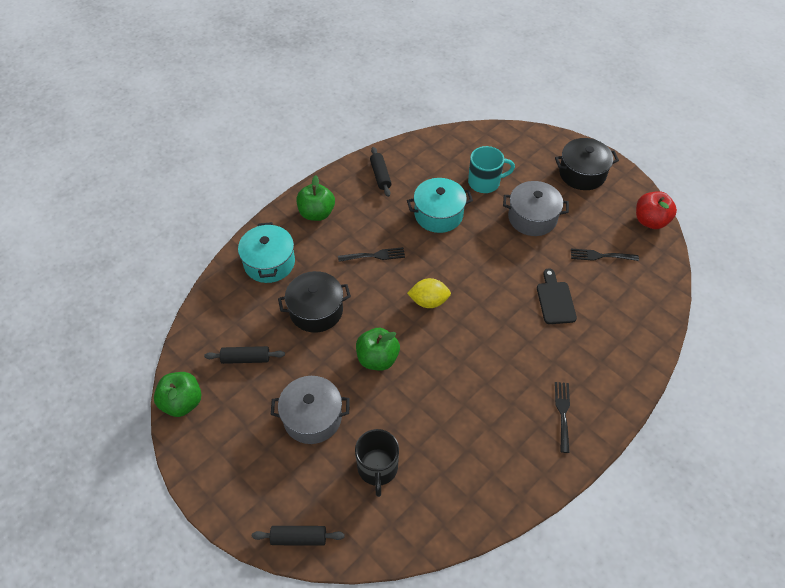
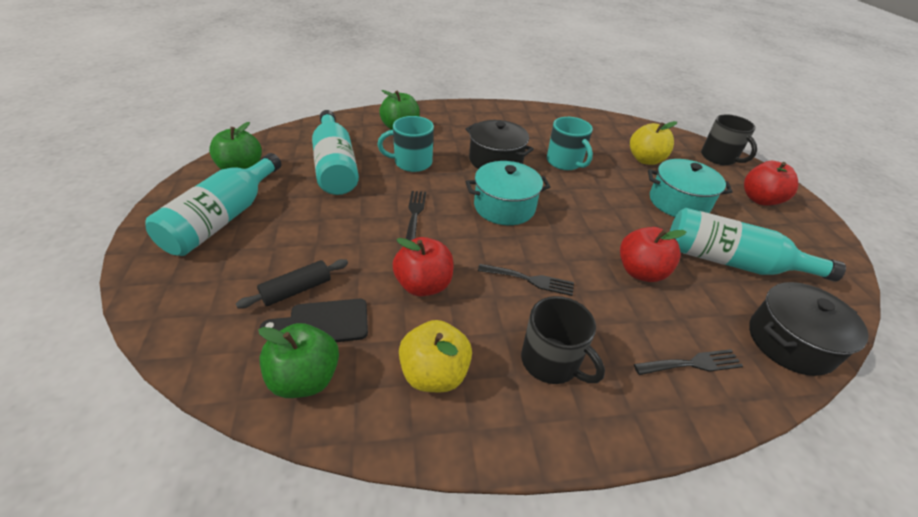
black mug: 1 -> 2
black rolling pin: 3 -> 1
grey pot: 2 -> 0
red apple: 1 -> 3
turquoise bottle: 0 -> 3
turquoise mug: 1 -> 2
yellow apple: 0 -> 2
yellow lemon: 1 -> 0

